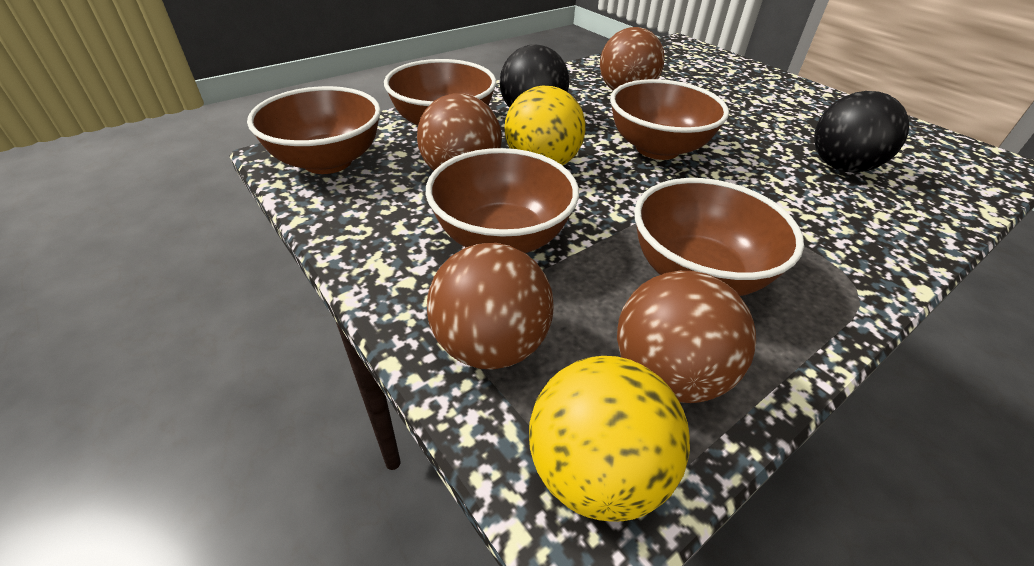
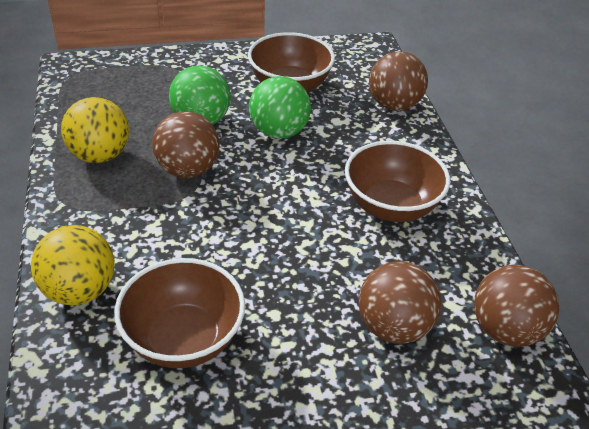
black ball: 2 -> 0
brown bowl: 5 -> 3
green ball: 0 -> 2

